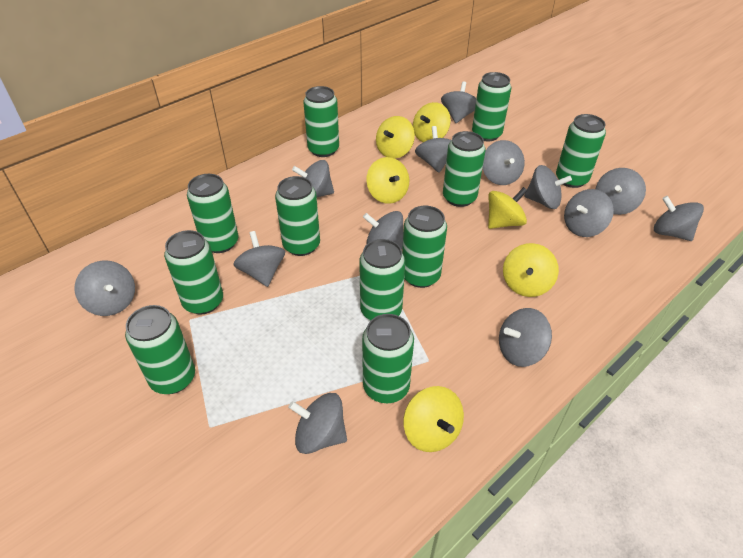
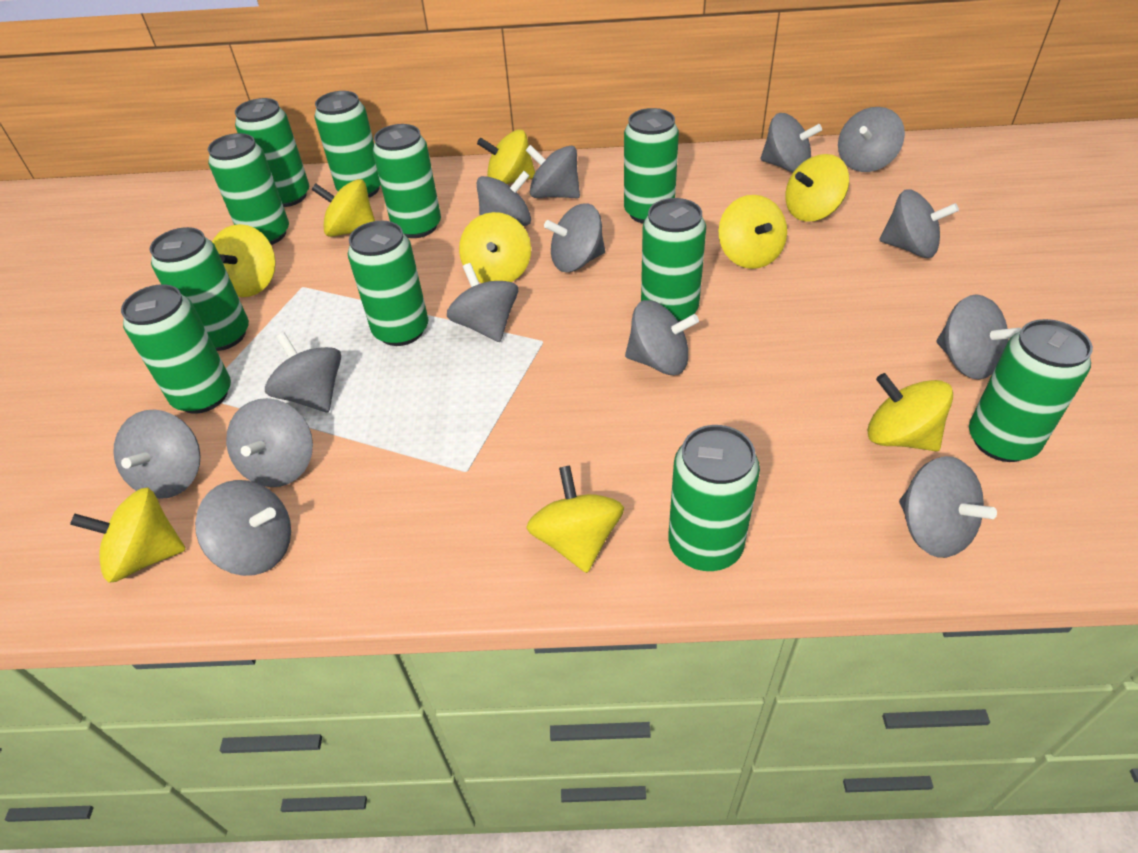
grey spinning top: 13 -> 14
yellow spinning top: 6 -> 9

